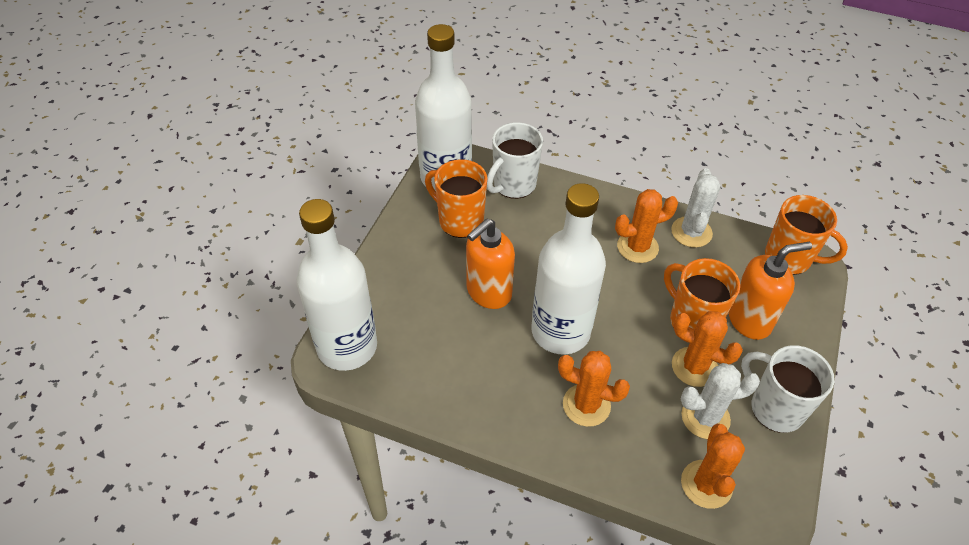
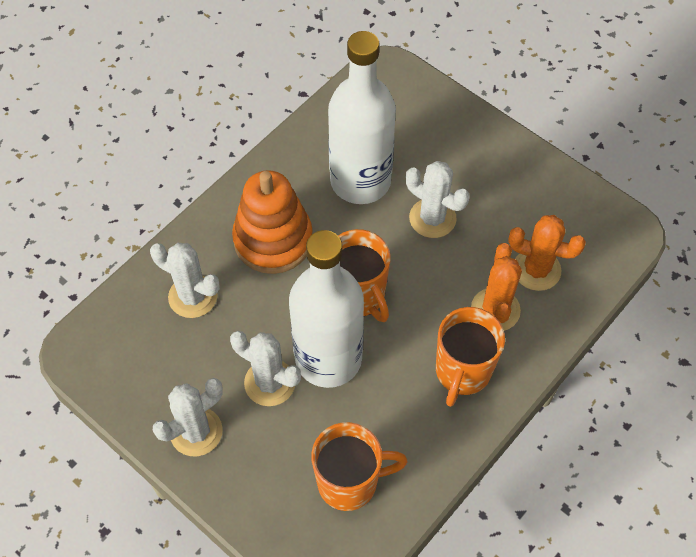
orange cactus: 4 -> 2
orange soap dispenser: 2 -> 0
orange stacking toy: 0 -> 1
white bottle: 3 -> 2
white cactus: 2 -> 4
white mug: 2 -> 0

